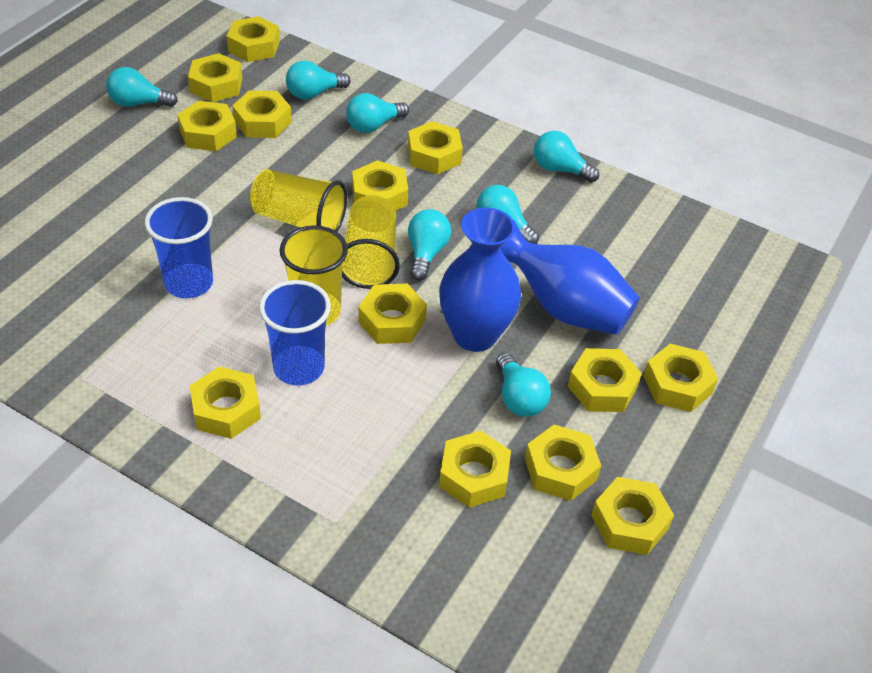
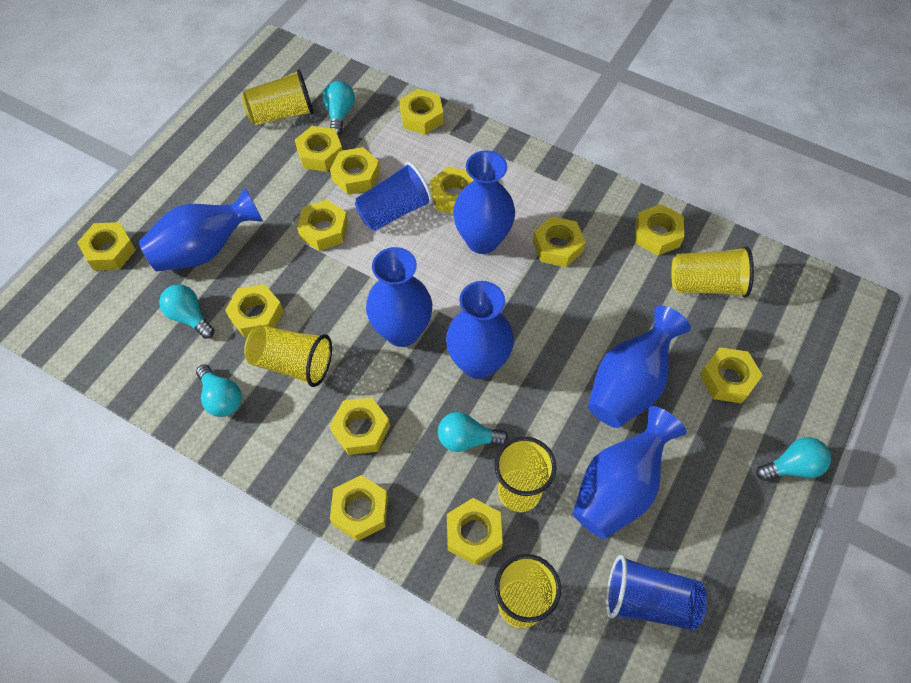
blue vase: 2 -> 6
turquoise light bulb: 7 -> 5
yellow cup: 3 -> 5

